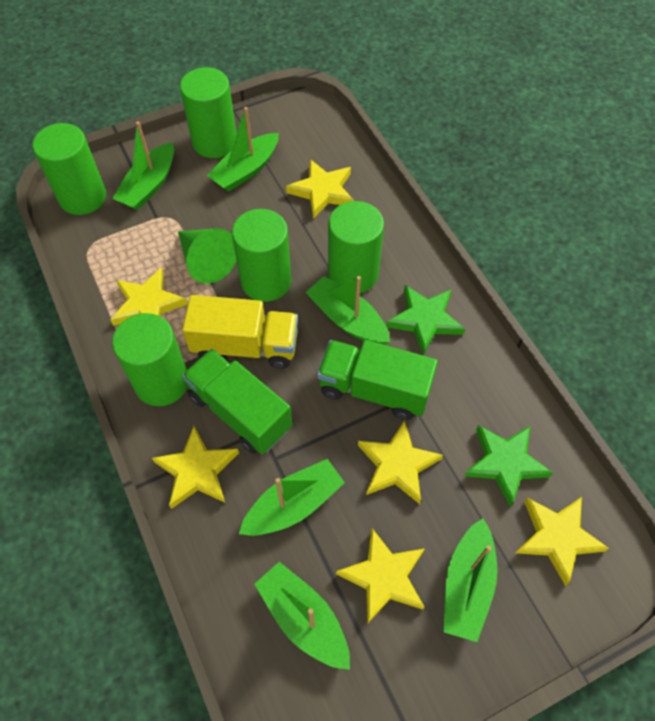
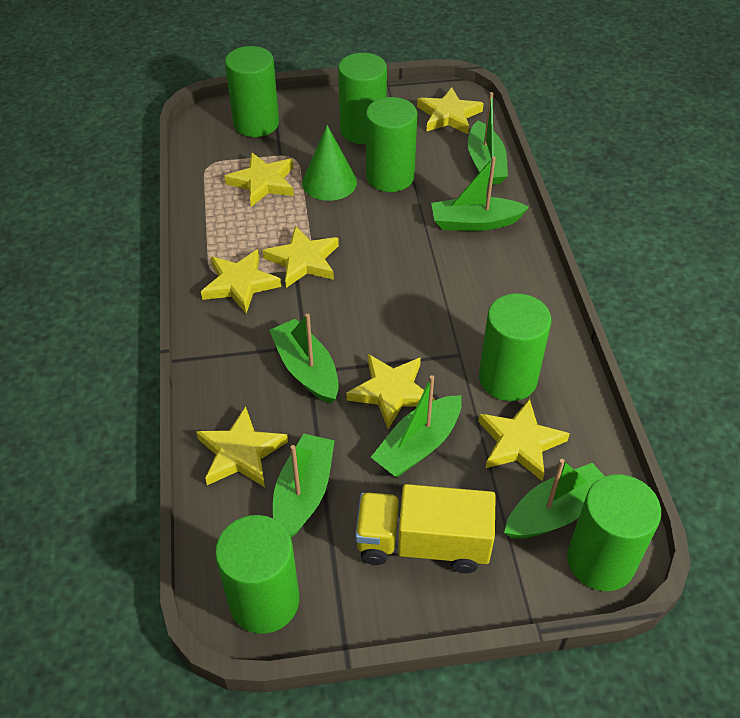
green cylinder: 5 -> 6
green star: 2 -> 0
green truck: 2 -> 0
yellow star: 6 -> 7

